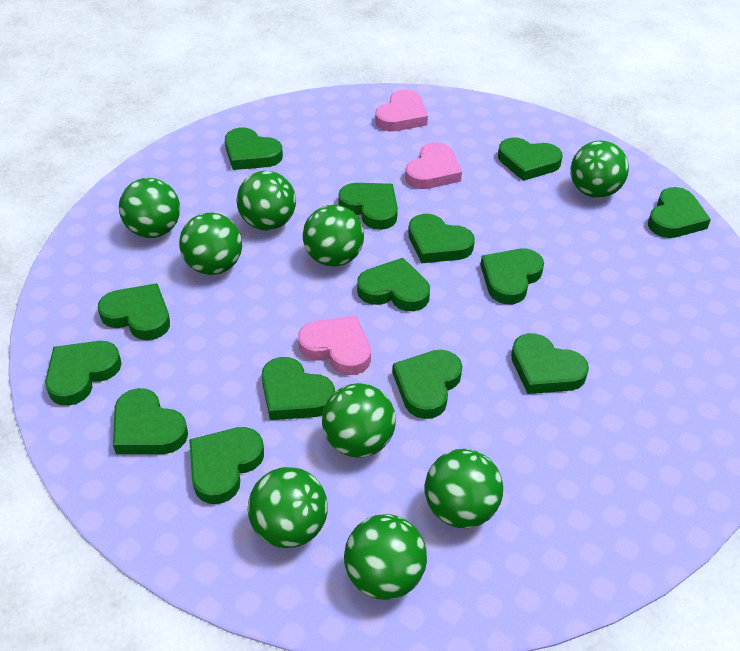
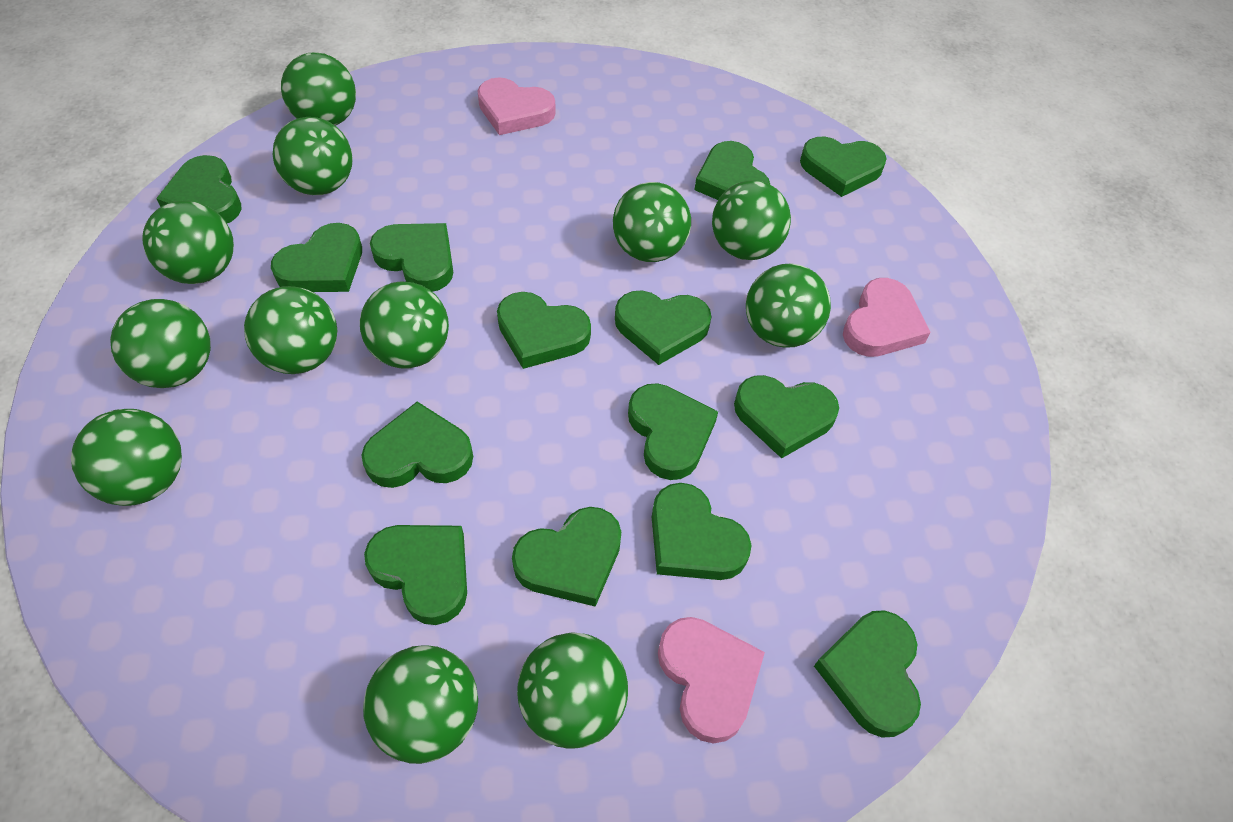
green ball: 9 -> 12

